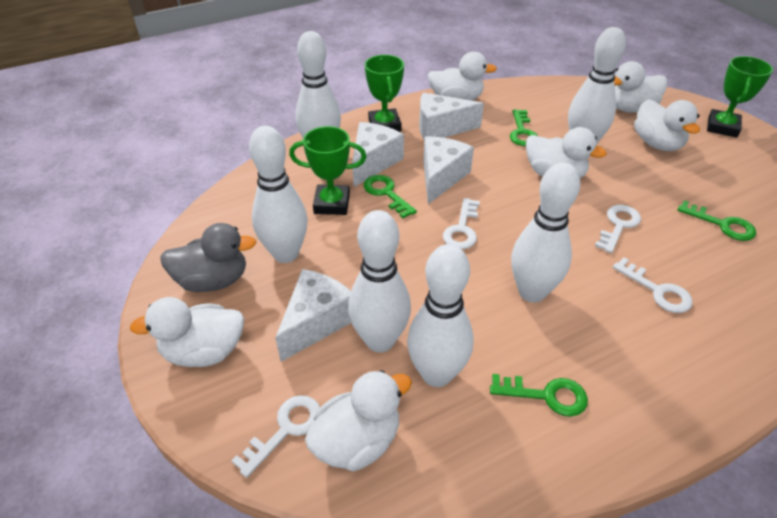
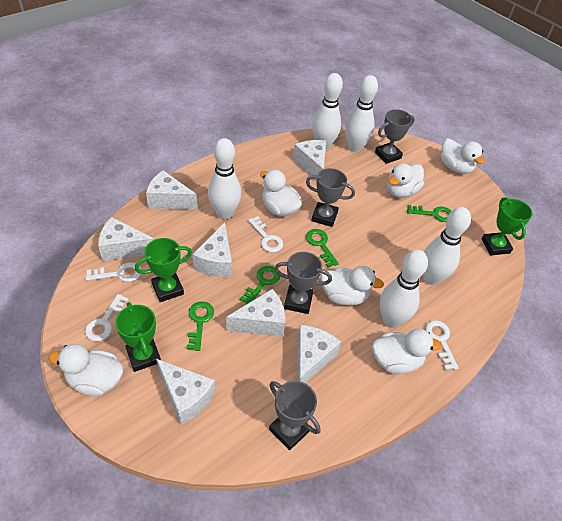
grey duck: 1 -> 0
grey trophy: 0 -> 4
white bowling pin: 6 -> 5
white cheese: 4 -> 7

